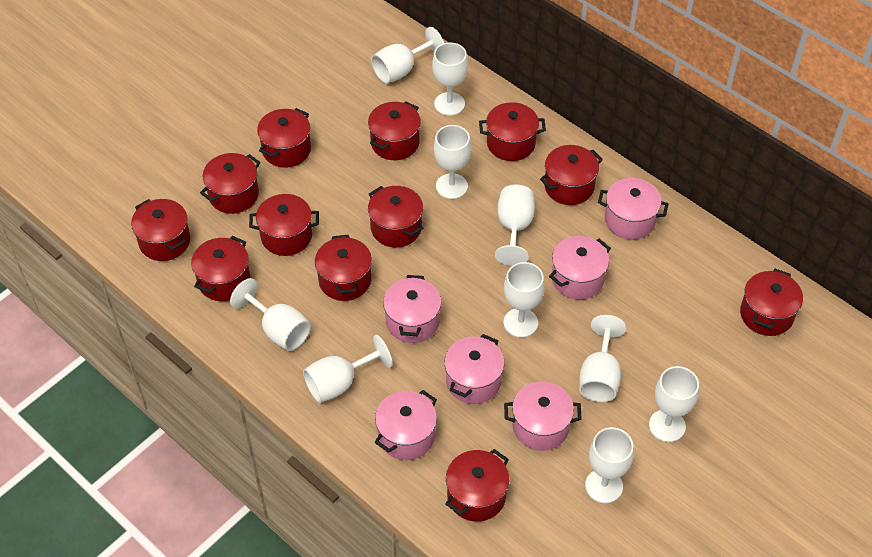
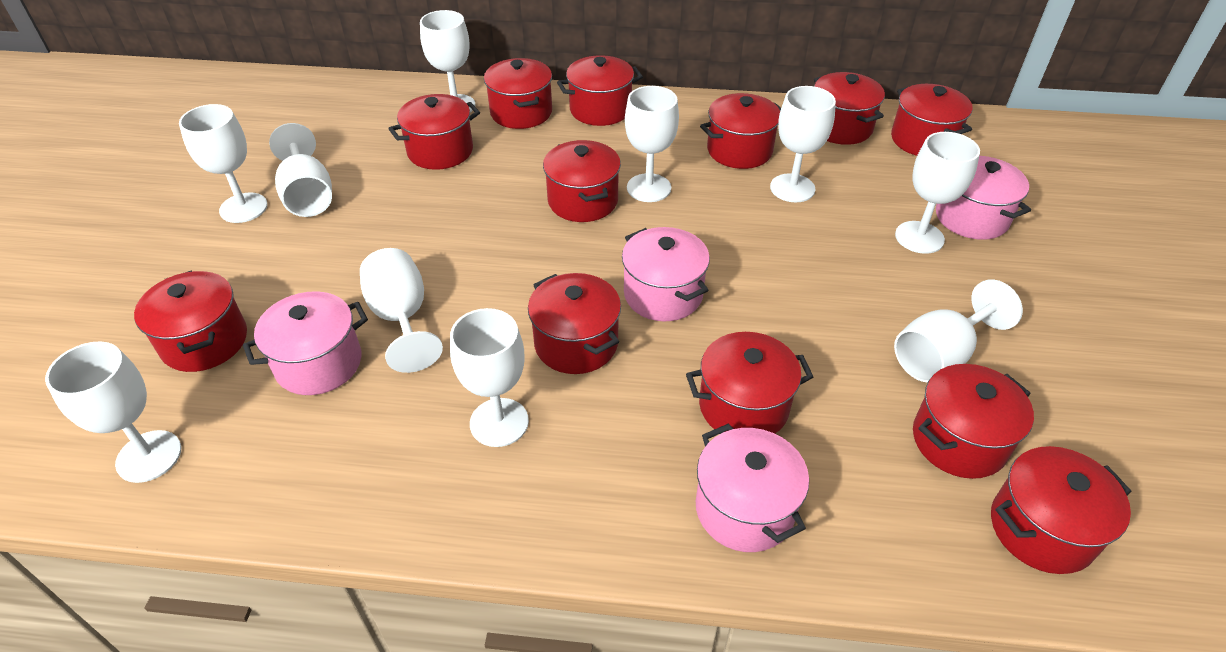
pink pot: 6 -> 4

